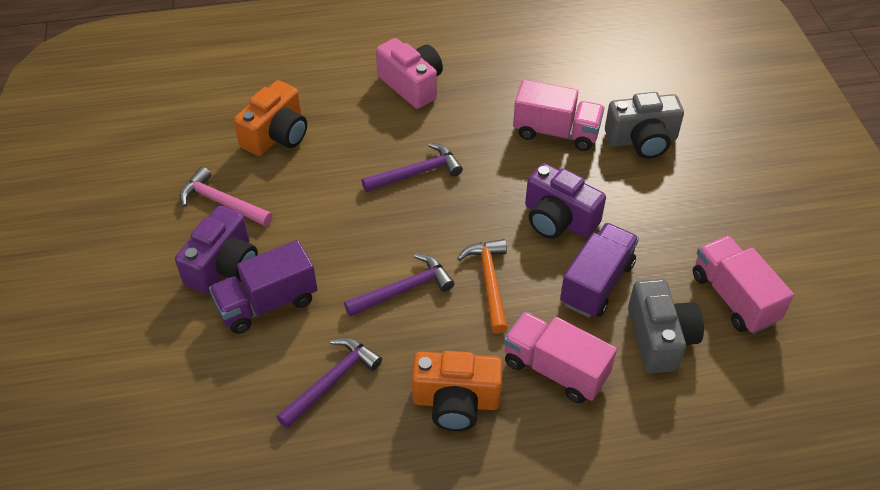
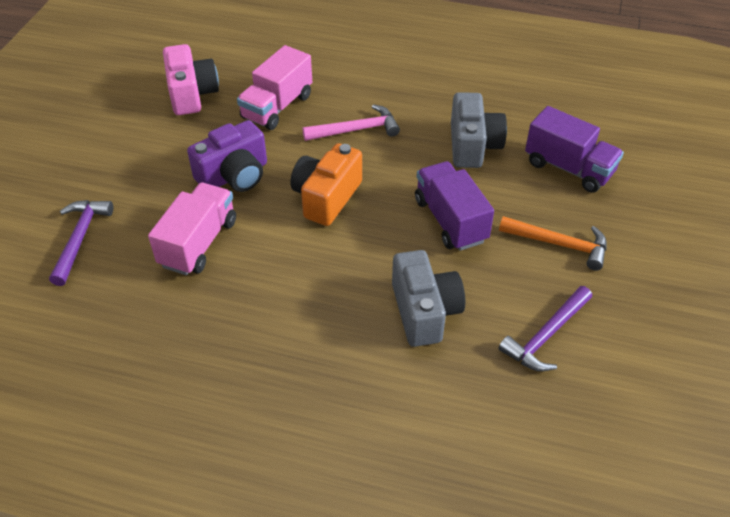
orange camera: 2 -> 1
pink truck: 3 -> 2
purple camera: 2 -> 1
purple hammer: 3 -> 2

